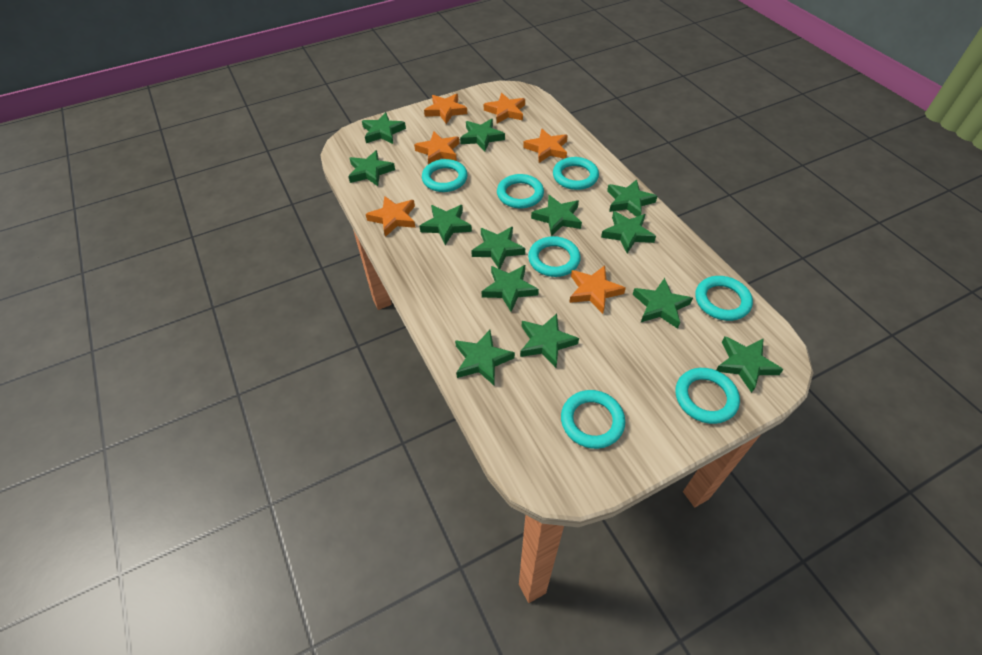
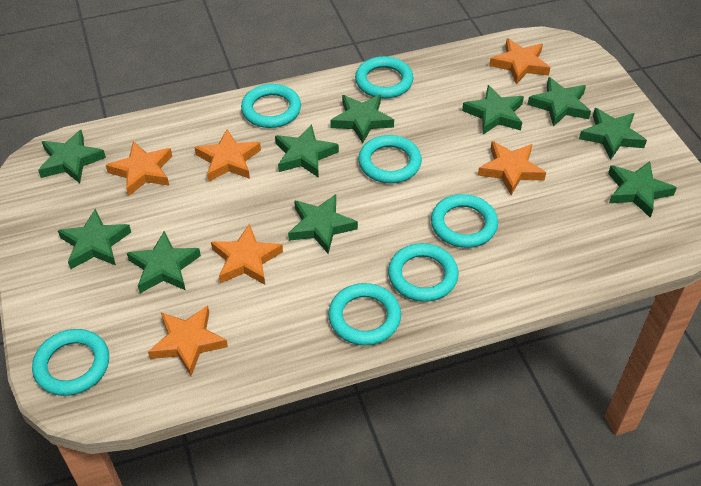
green star: 13 -> 10

